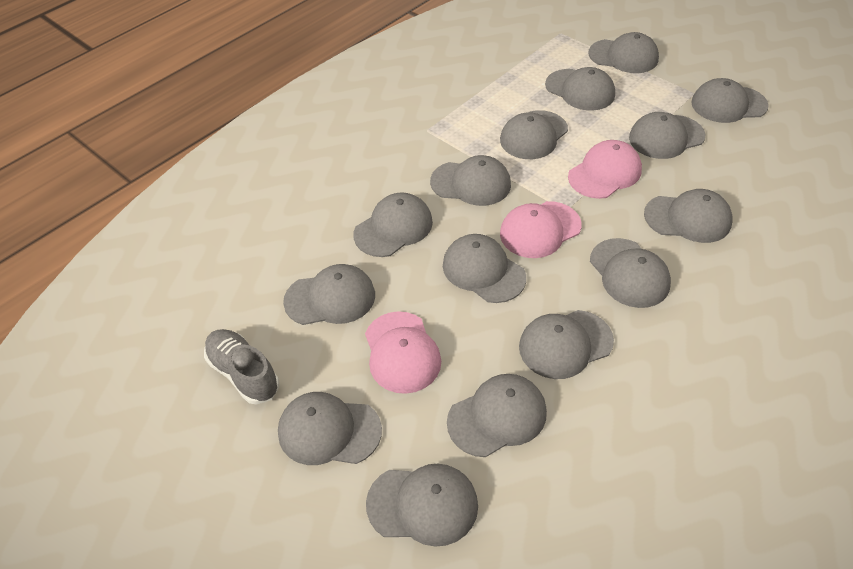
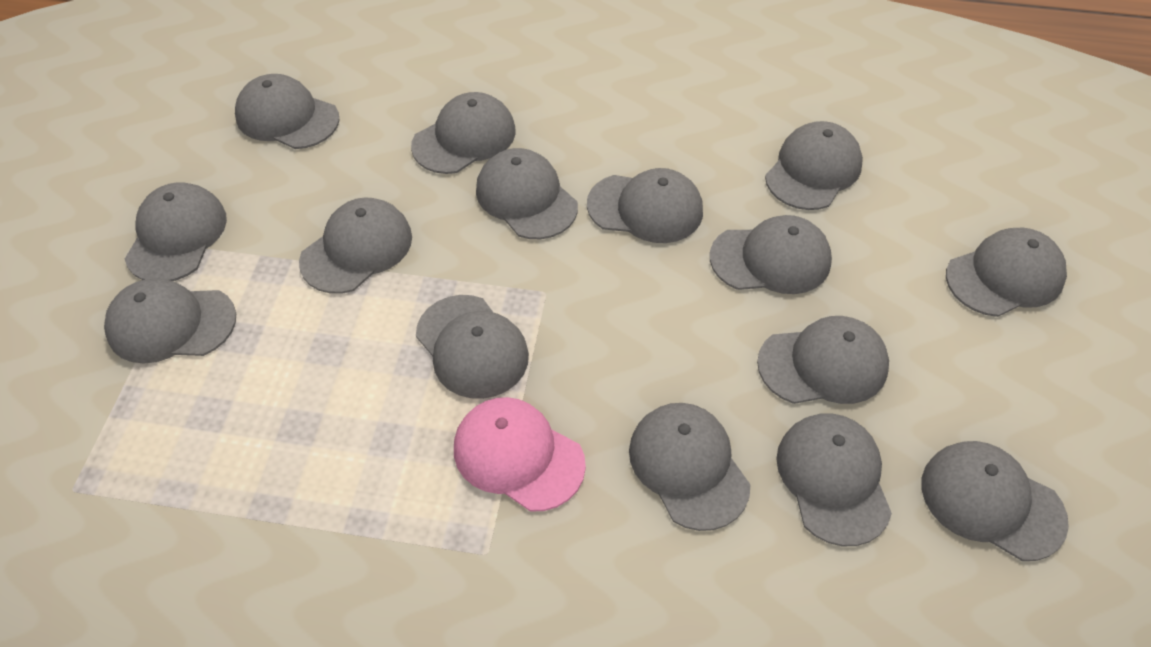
grey shoe: 1 -> 0
pink cap: 3 -> 1

